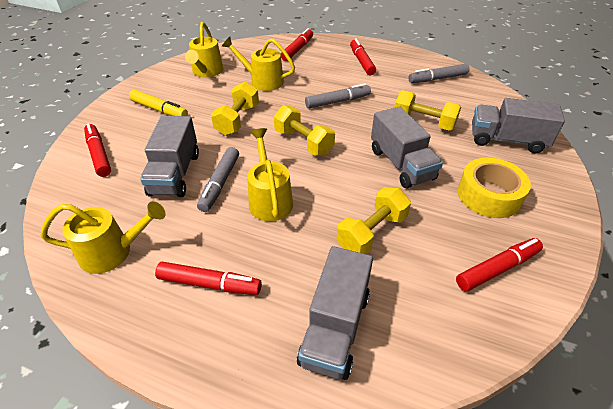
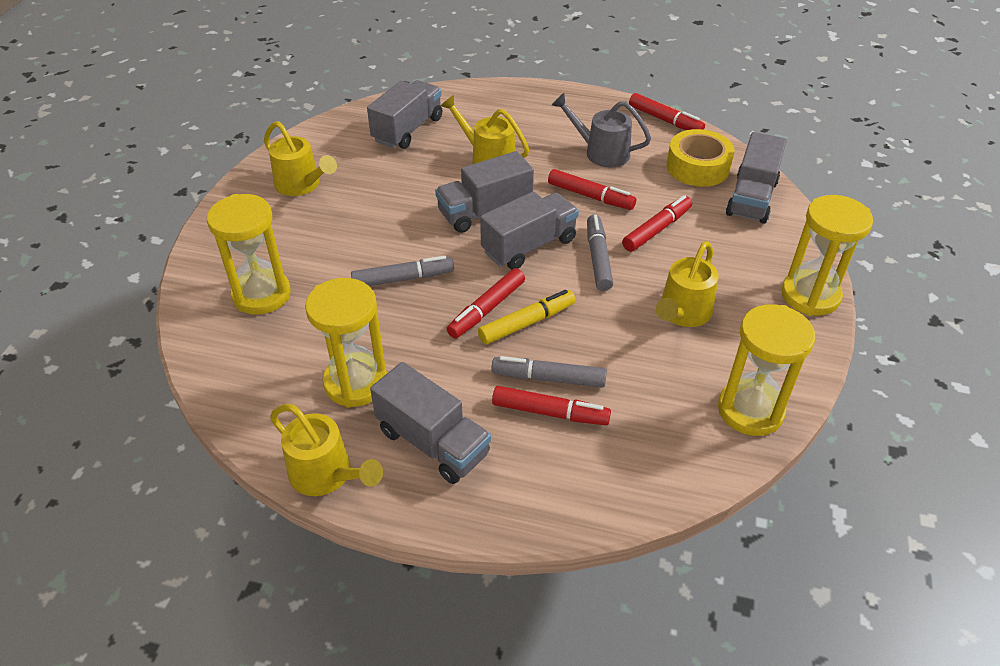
grey truck: 4 -> 5
grey watering can: 0 -> 1
yellow dumbbell: 4 -> 0
yellow hourglass: 0 -> 4

